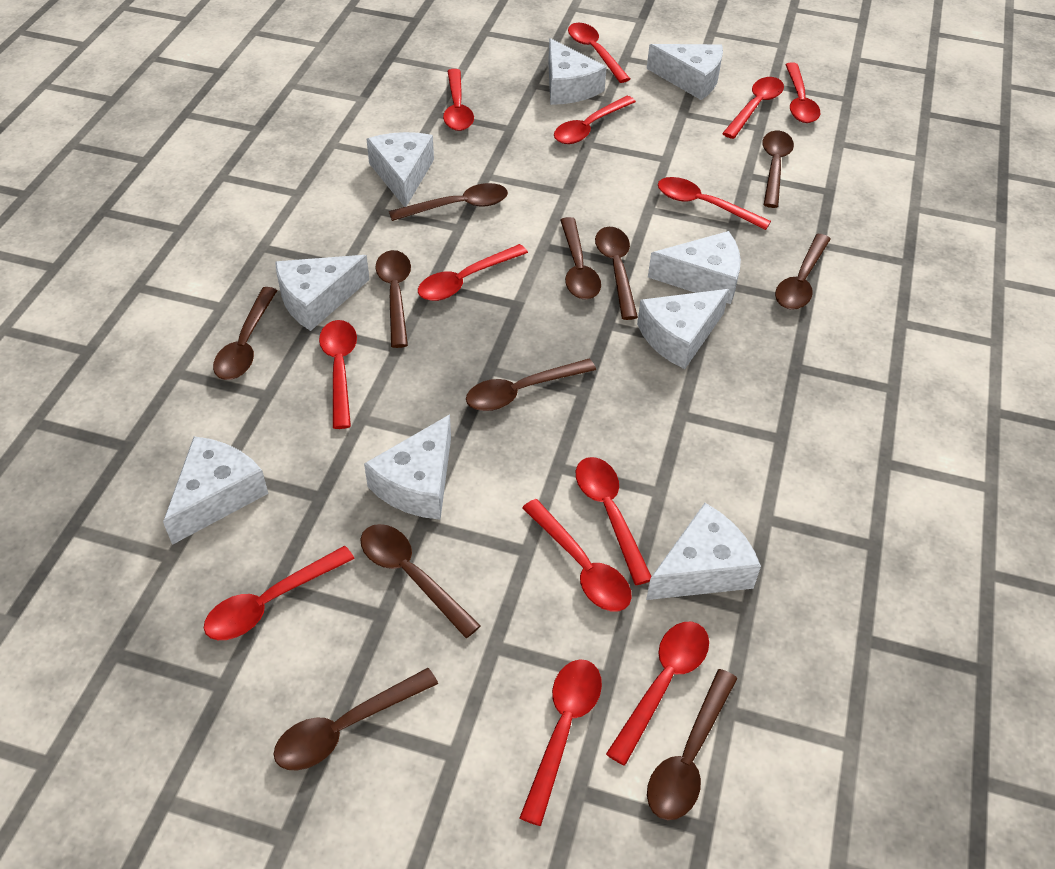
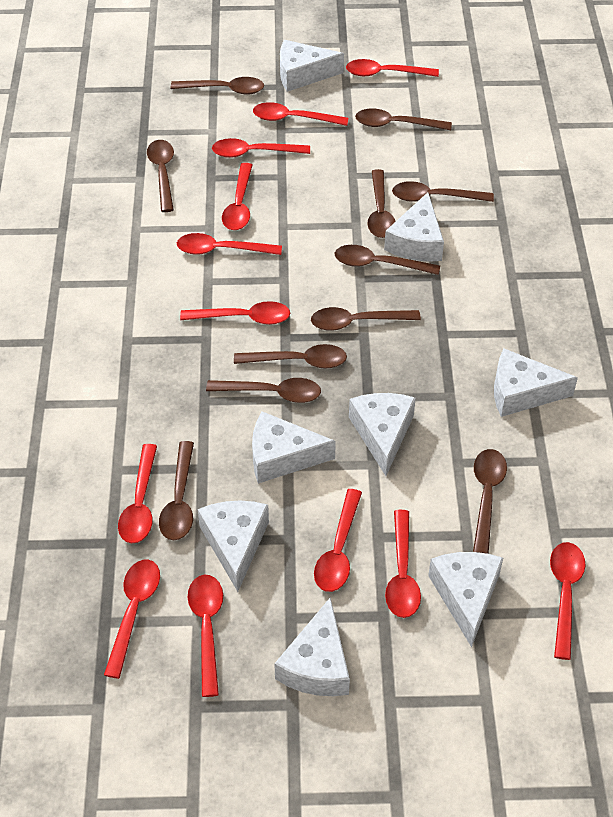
red spoon: 13 -> 12
white cheese: 9 -> 8

